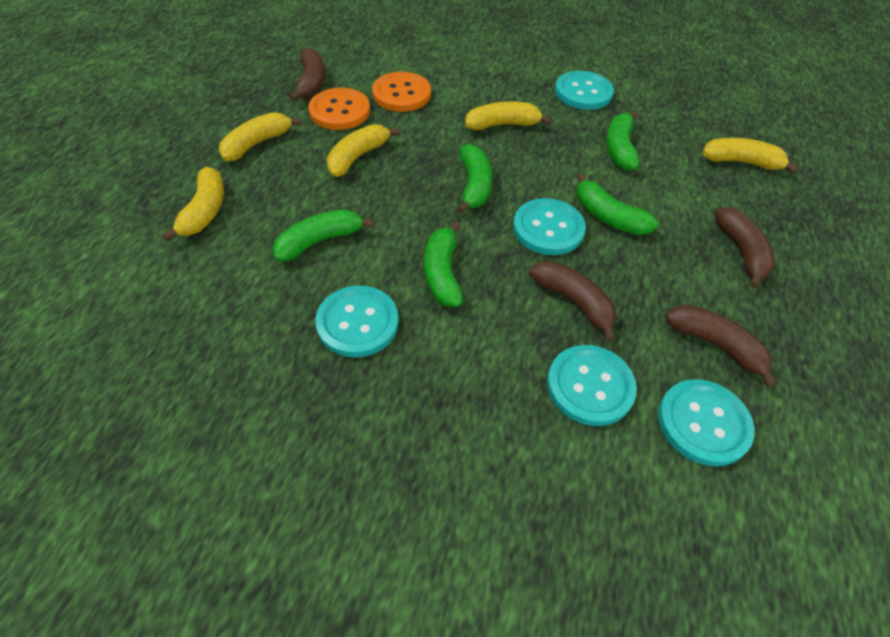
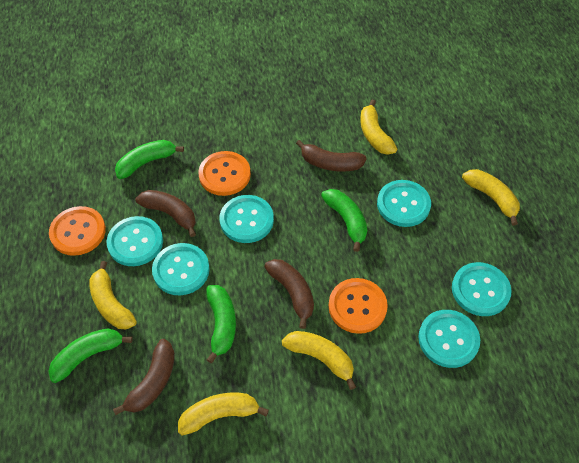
green banana: 5 -> 4
orange button: 2 -> 3
turquoise button: 5 -> 6

